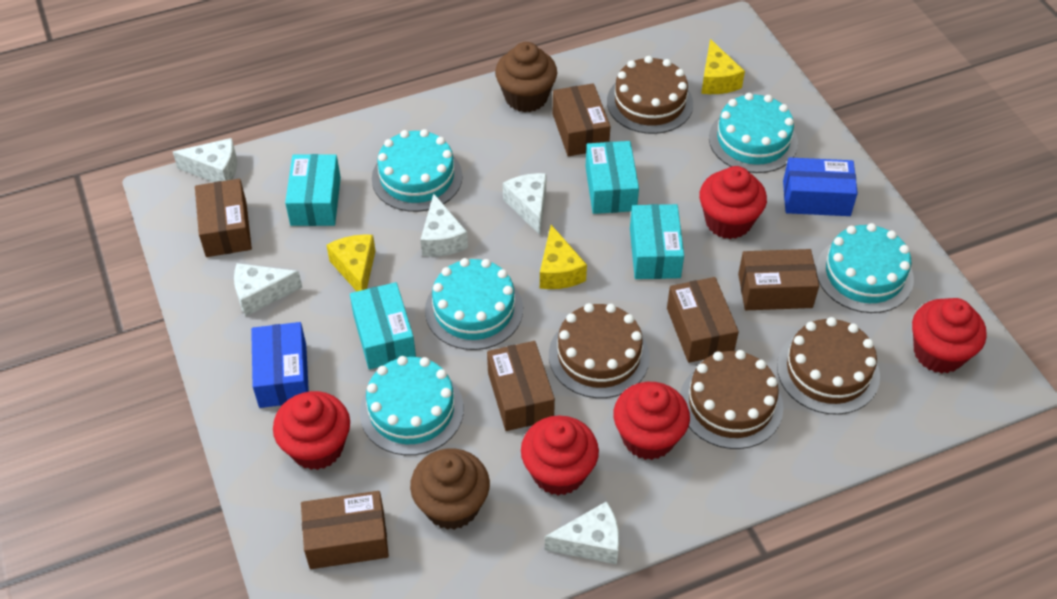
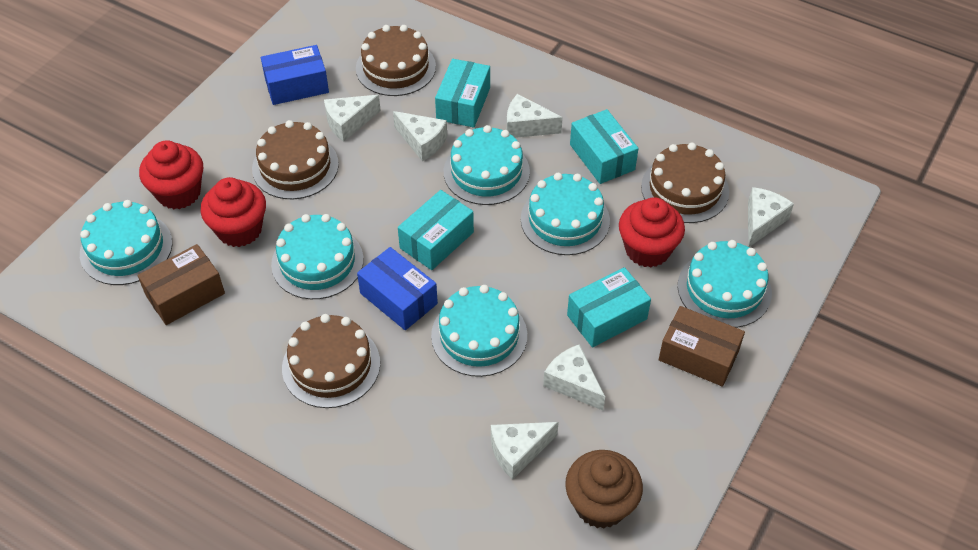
brown box: 6 -> 2
brown cupcake: 2 -> 1
red cupcake: 5 -> 3
turquoise cake: 5 -> 6
white cheese: 5 -> 6
yellow cheese: 3 -> 0

